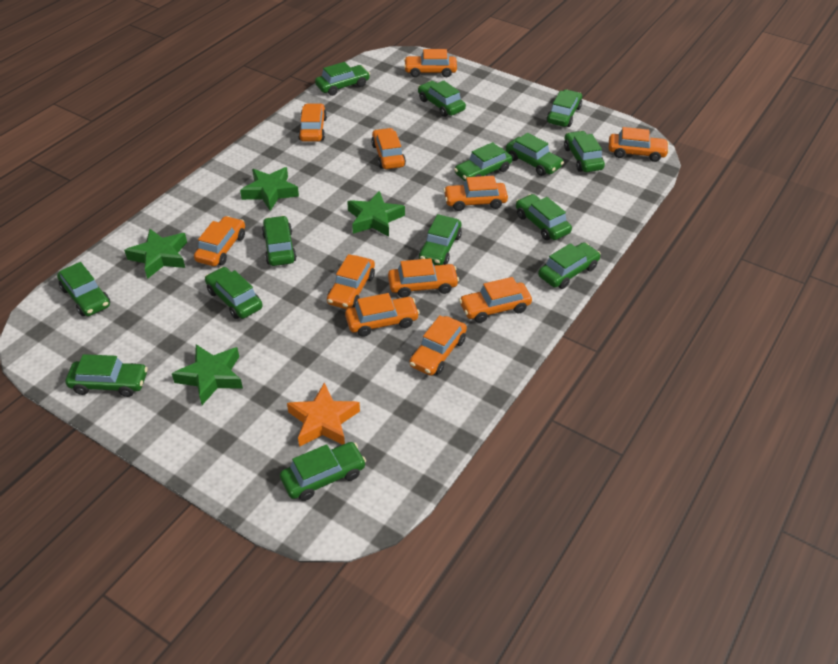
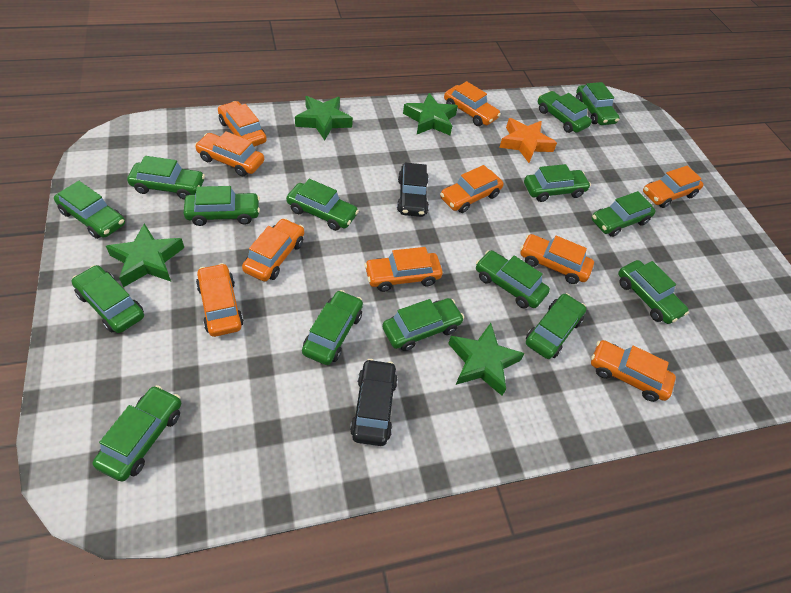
black car: 0 -> 2
green car: 14 -> 15
orange car: 11 -> 10

